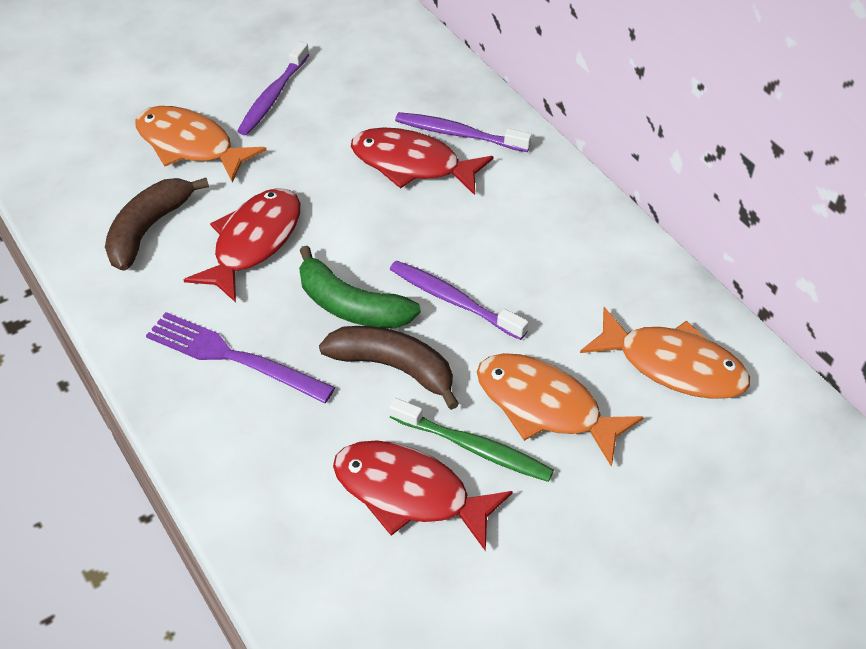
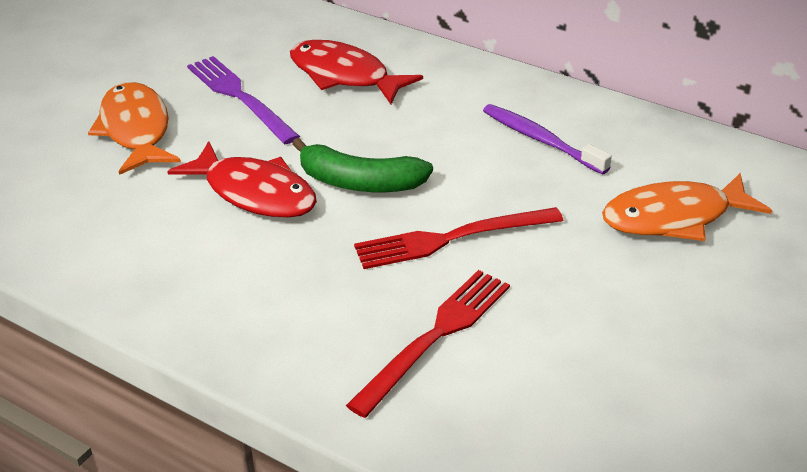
brown banana: 2 -> 0
green toothbrush: 1 -> 0
orange fish: 3 -> 2
purple toothbrush: 3 -> 1
red fish: 3 -> 2
red fork: 0 -> 2

